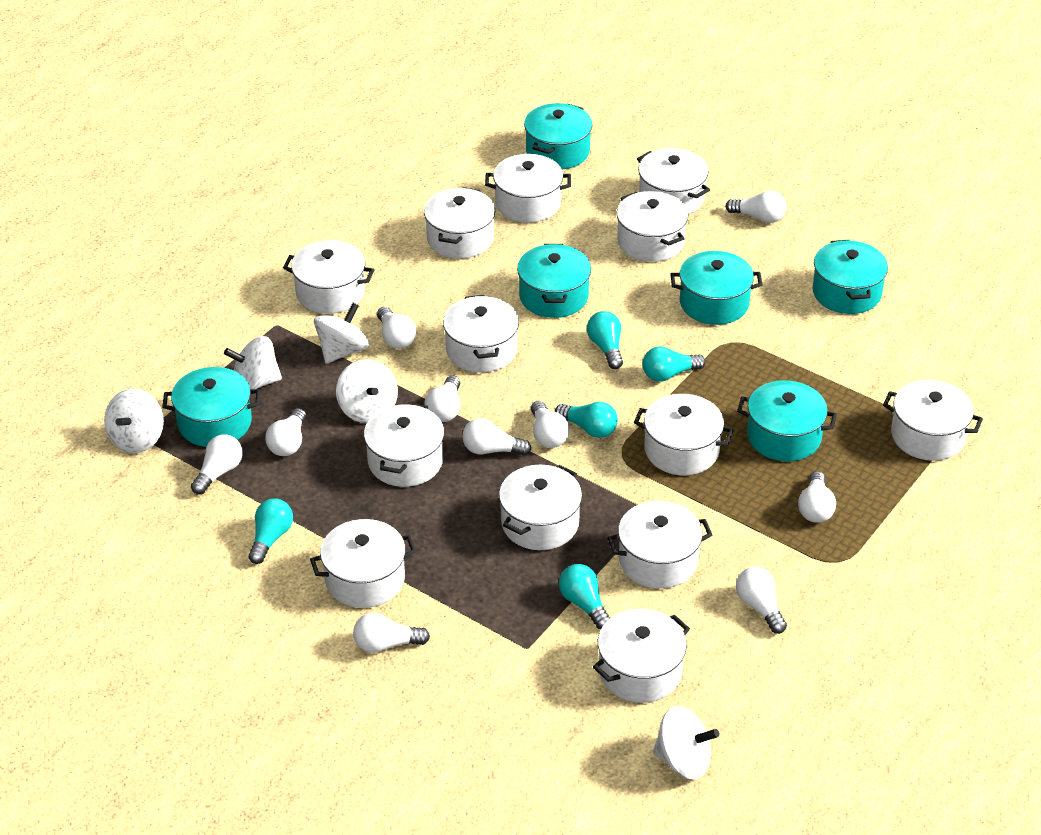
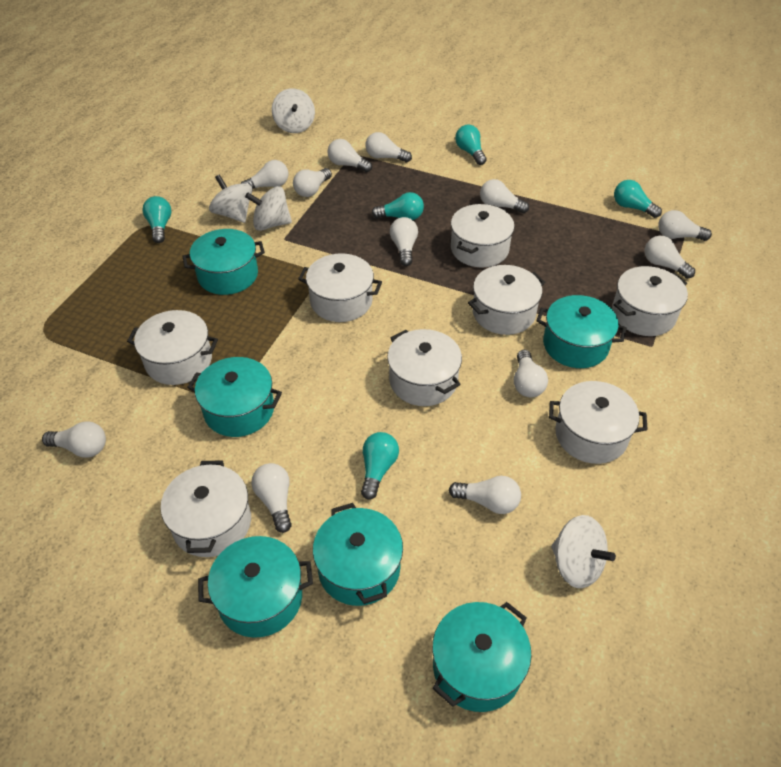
white light bulb: 10 -> 12
white pot: 13 -> 8
white spinning top: 5 -> 4

